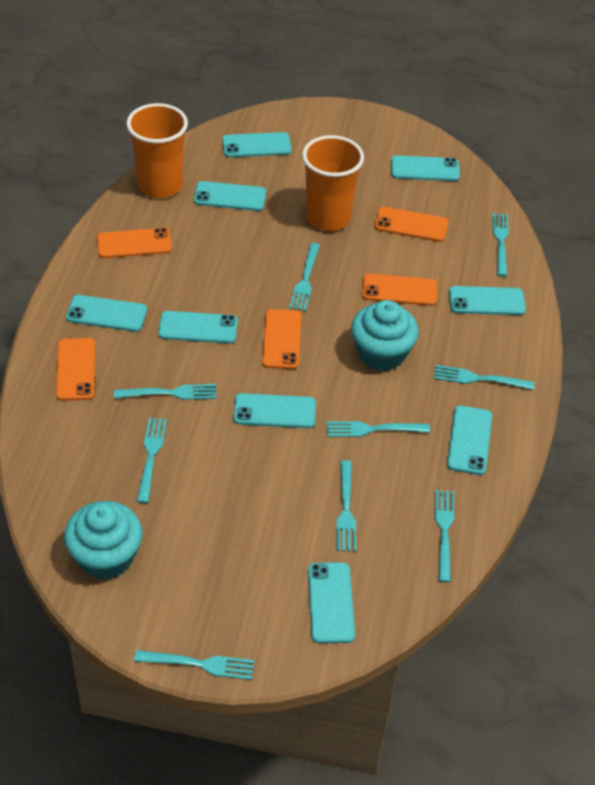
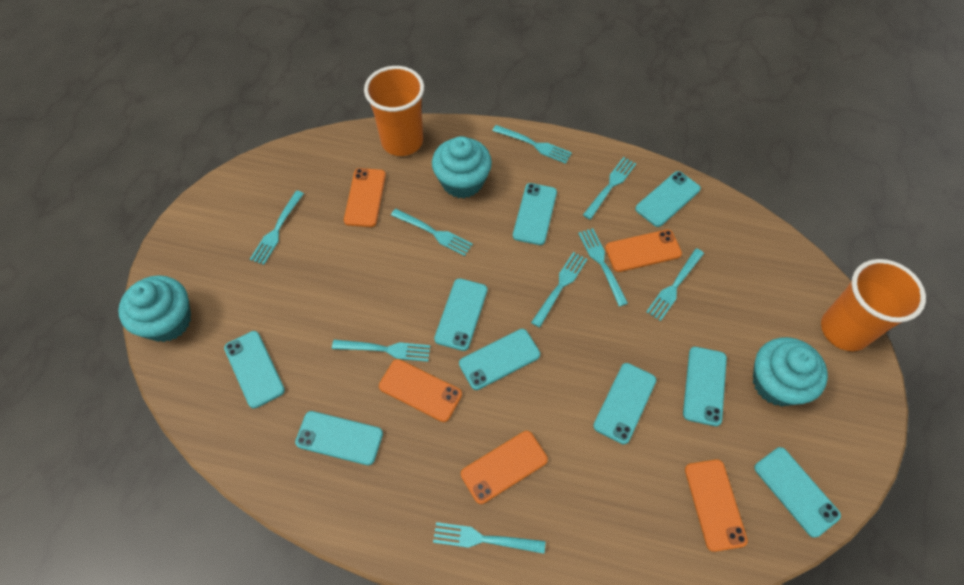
turquoise cupcake: 2 -> 3

